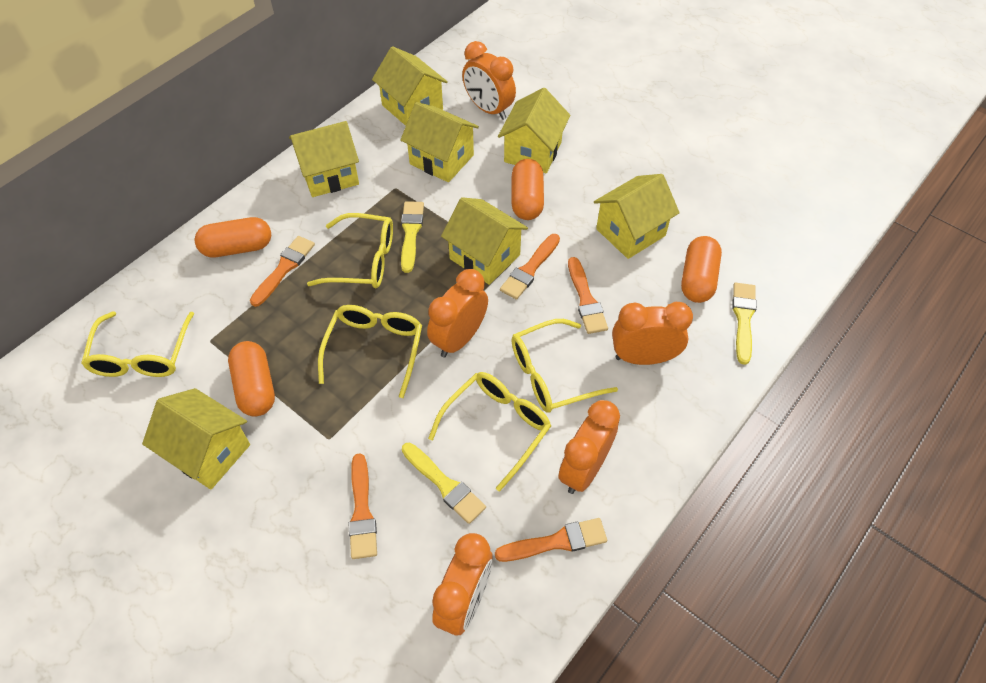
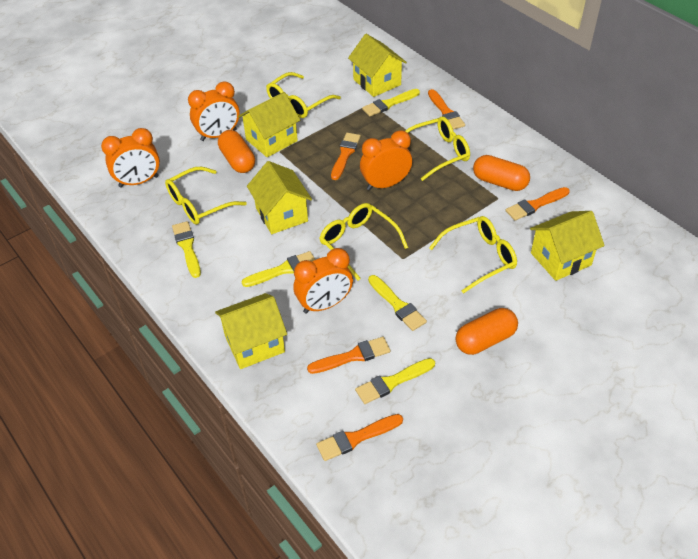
orange capsule: 4 -> 3
orange clock: 5 -> 4
yellow brush: 3 -> 5
yellow house: 7 -> 5

